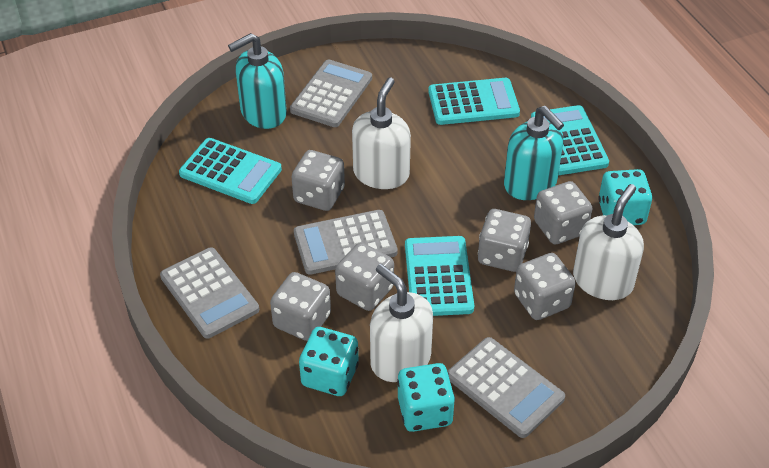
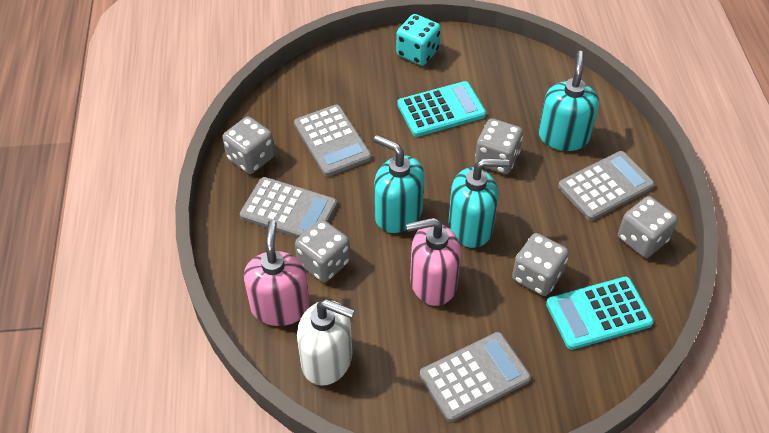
grey dice: 6 -> 5
pink soap dispenser: 0 -> 2
turquoise calculator: 4 -> 2
turquoise dice: 3 -> 1
turquoise soap dispenser: 2 -> 3
white soap dispenser: 3 -> 1

